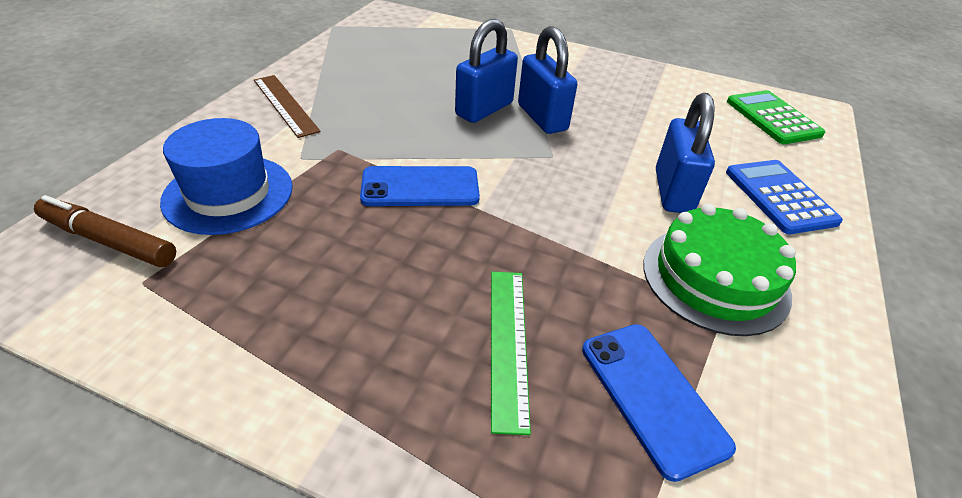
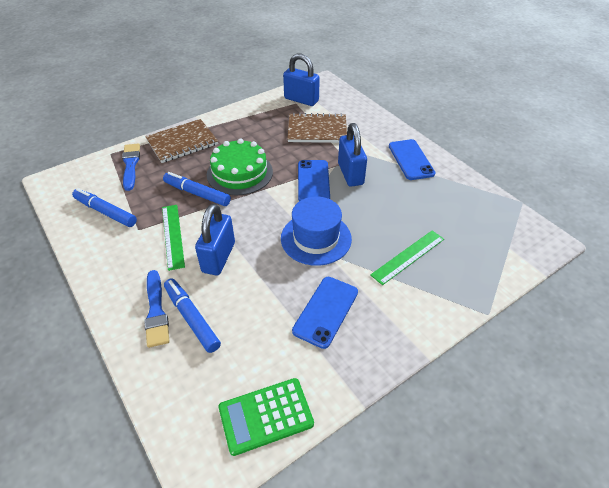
blue brush: 0 -> 2
blue calculator: 1 -> 0
blue marker: 0 -> 3
blue phone: 2 -> 3
brown marker: 1 -> 0
brown notebook: 0 -> 2
brown ruler: 1 -> 0
green ruler: 1 -> 2

